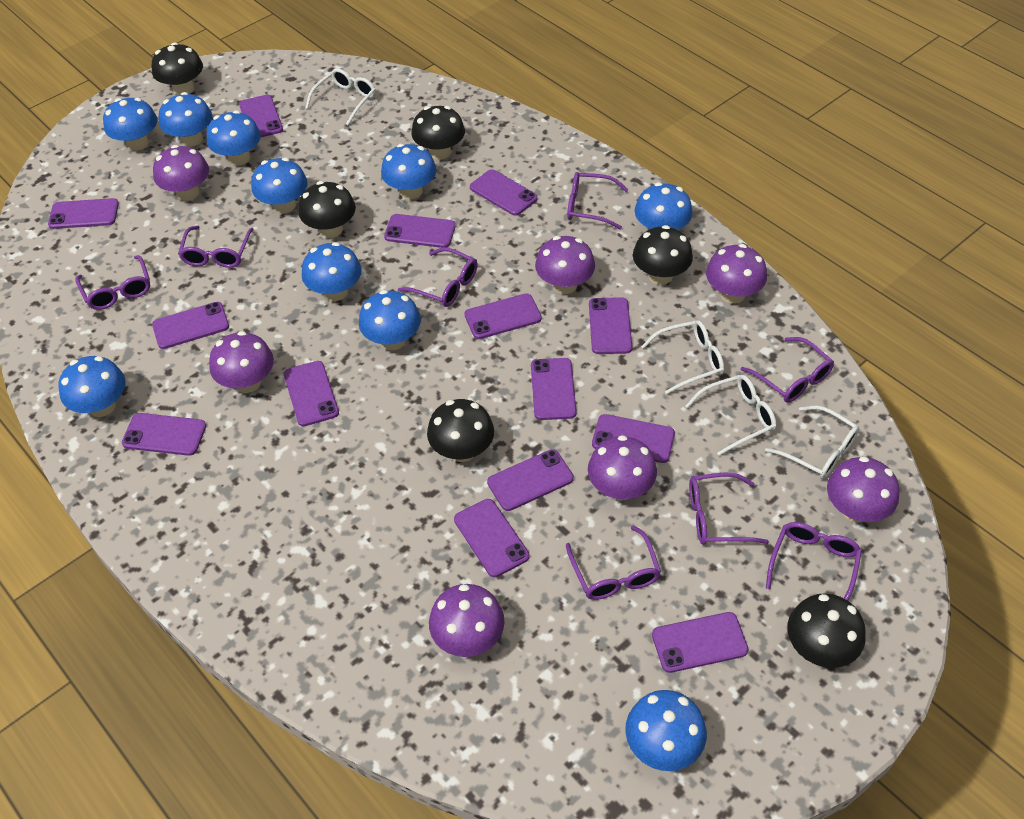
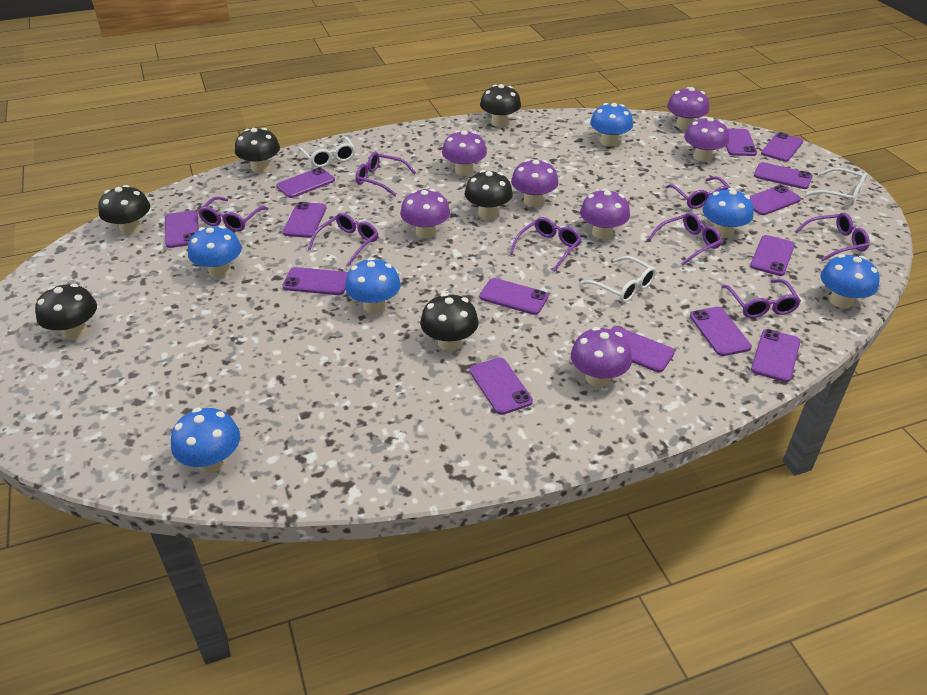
blue mushroom: 10 -> 6
white glasses: 4 -> 3

